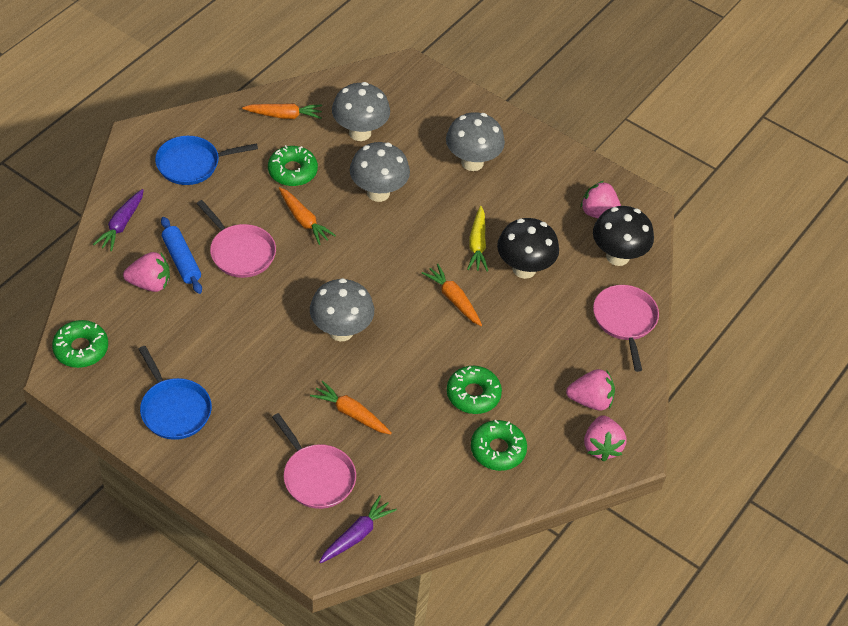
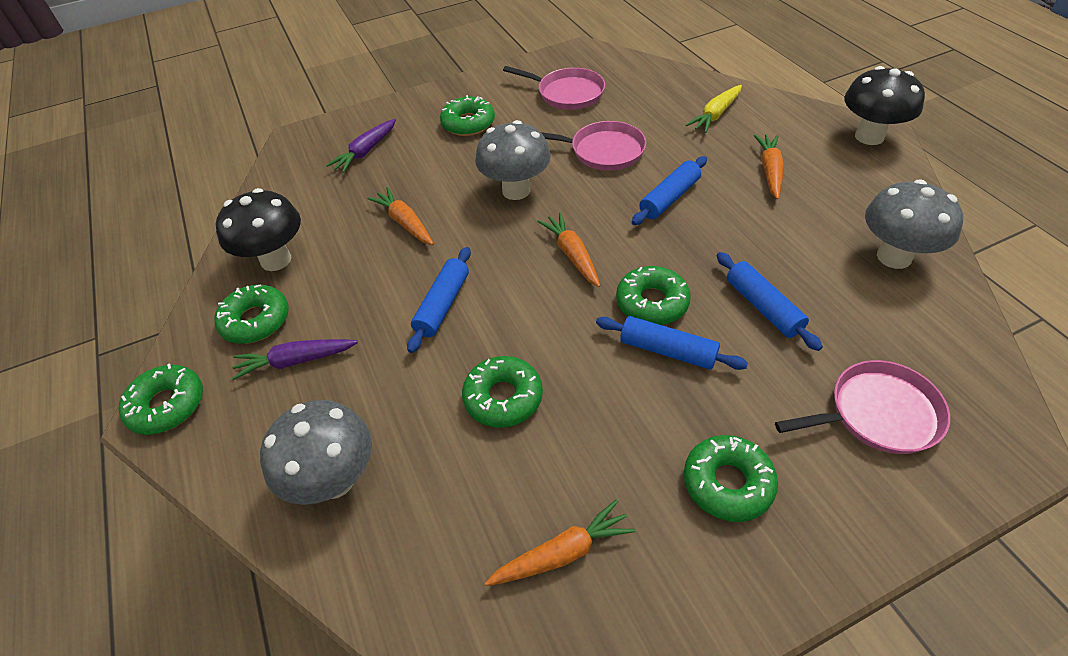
blue pan: 2 -> 0
blue rolling pin: 1 -> 4
green donut: 4 -> 6
grey mushroom: 4 -> 3
pink strawberry: 4 -> 0

